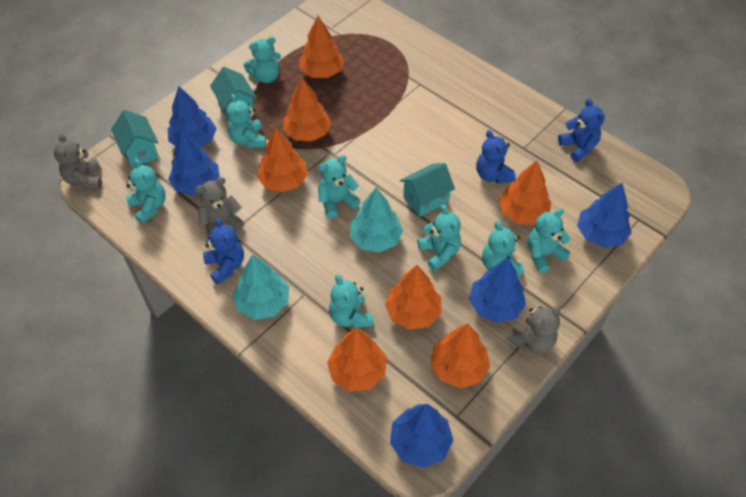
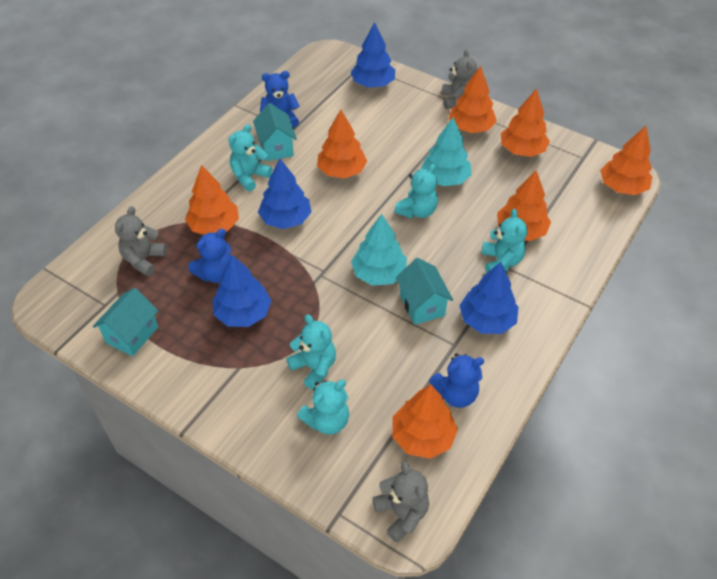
blue tree: 5 -> 4
turquoise teddy bear: 8 -> 5

